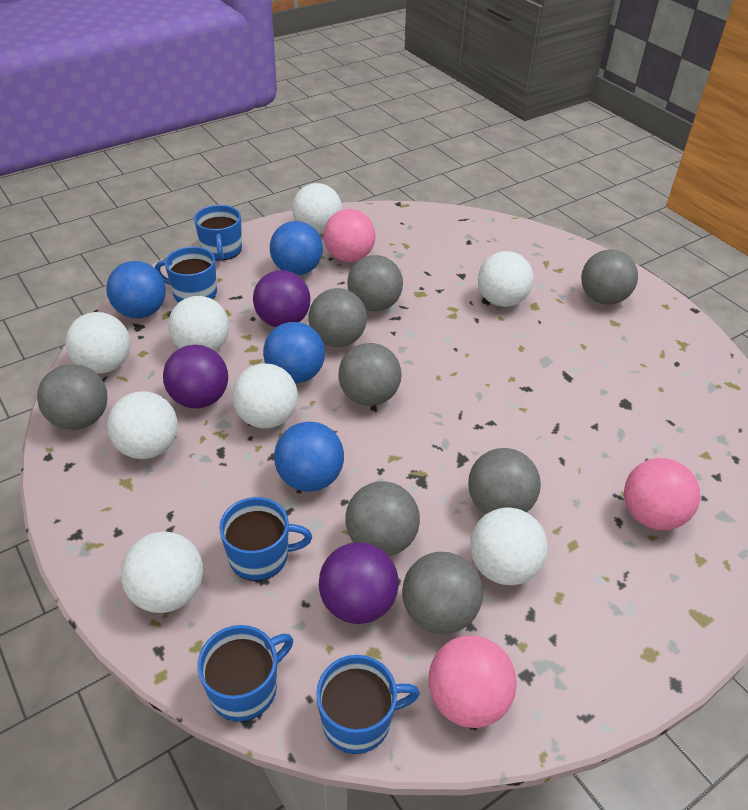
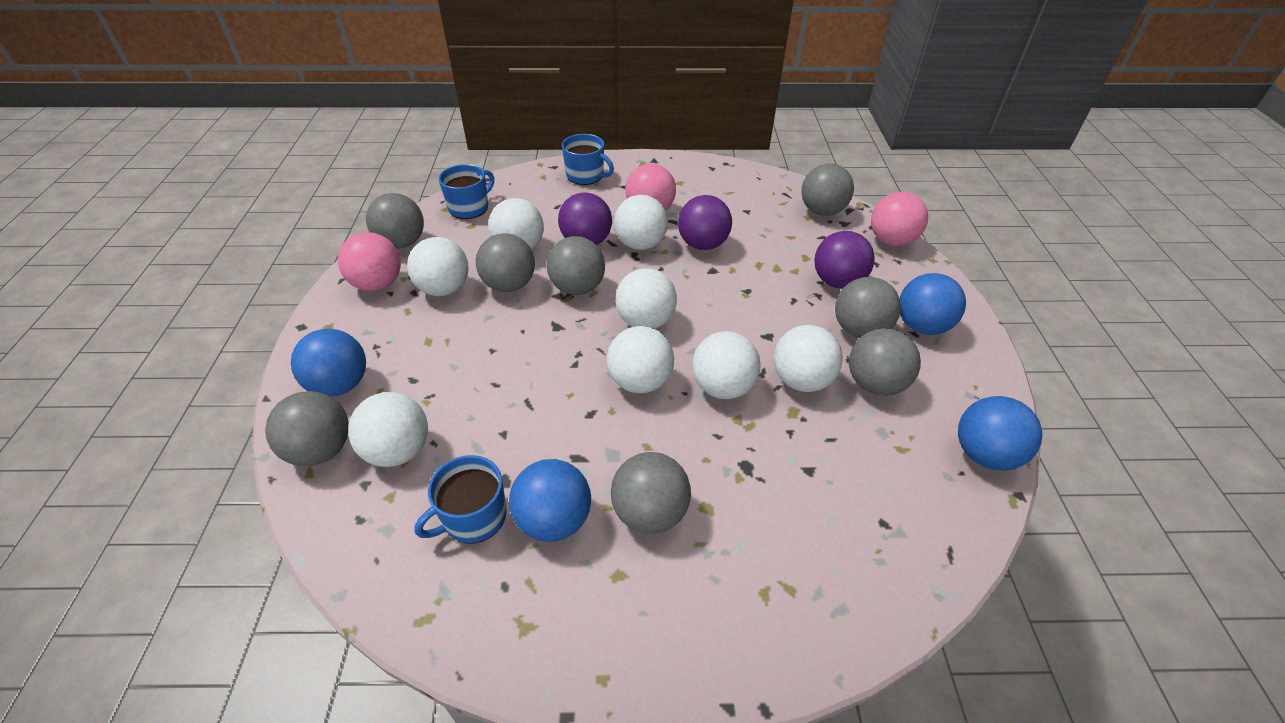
blue mug: 5 -> 3

